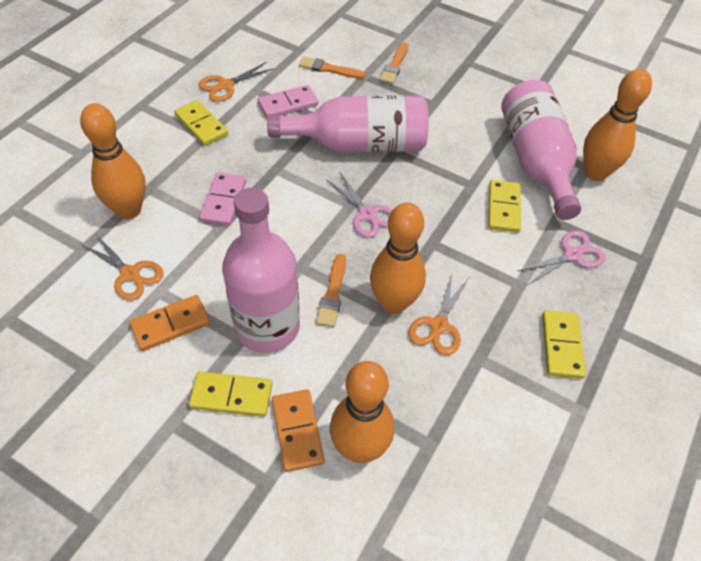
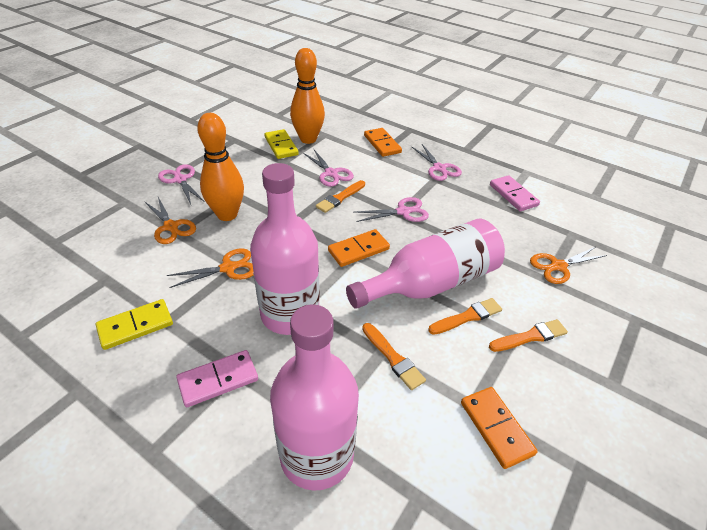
orange bowling pin: 4 -> 2
orange brush: 3 -> 4
orange domino: 2 -> 3
pink scissors: 2 -> 4
yellow domino: 4 -> 2

